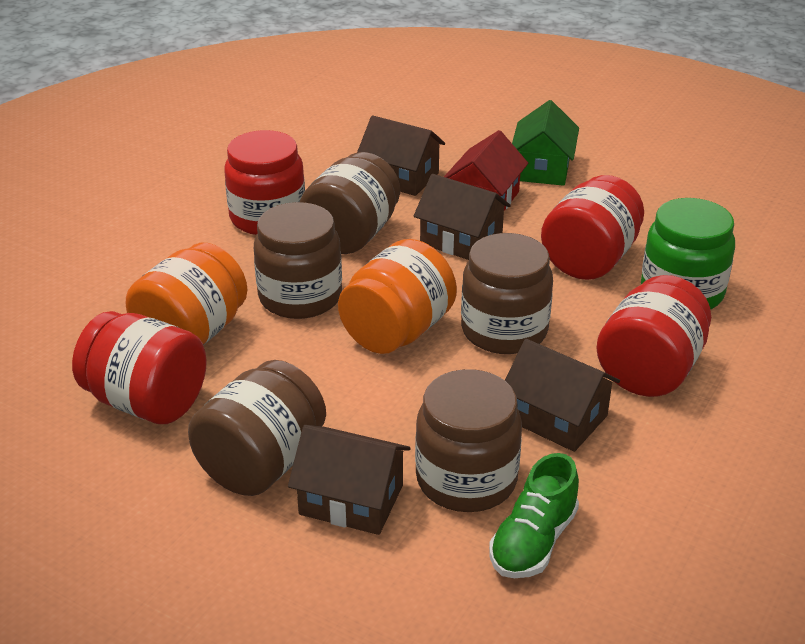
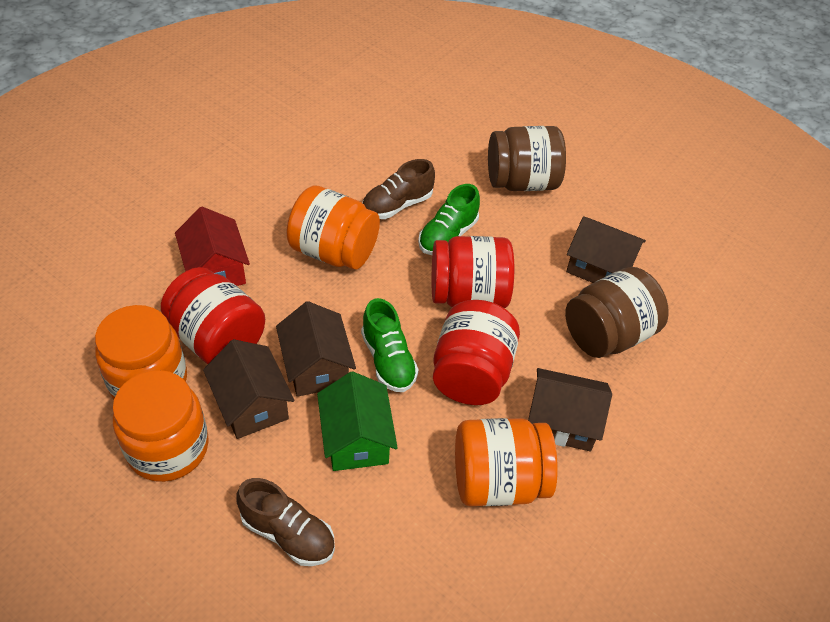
brown jar: 5 -> 2
brown shoe: 0 -> 2
green jar: 1 -> 0
green shoe: 1 -> 2
orange jar: 2 -> 4
red jar: 4 -> 3

